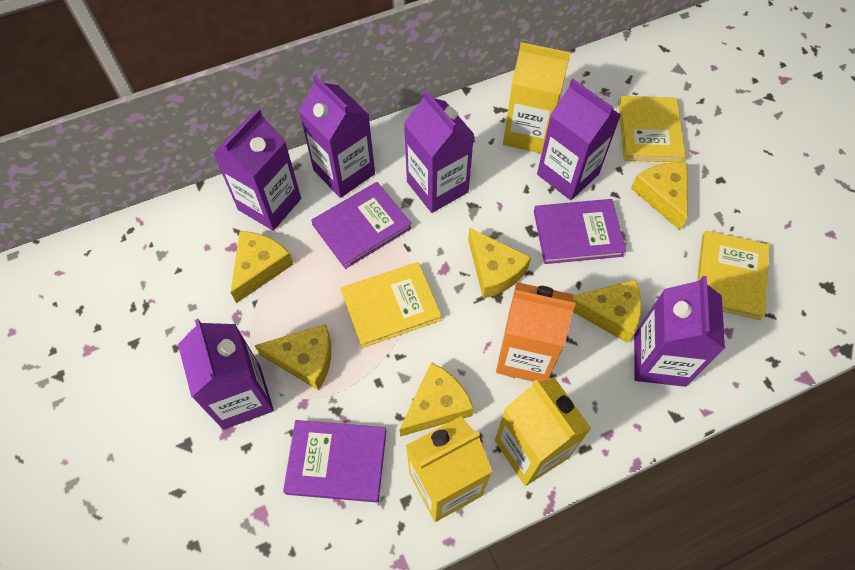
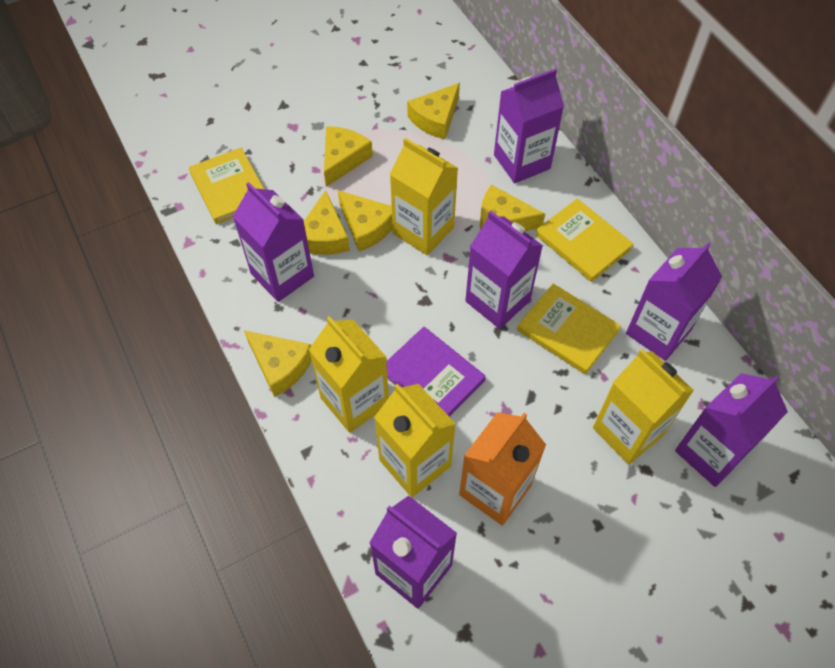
purple book: 3 -> 1
yellow carton: 3 -> 4

